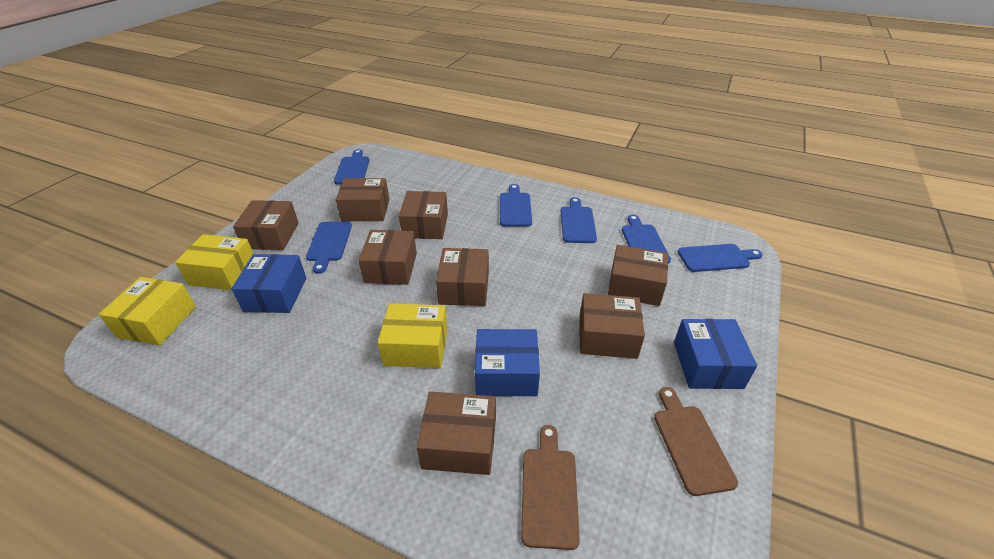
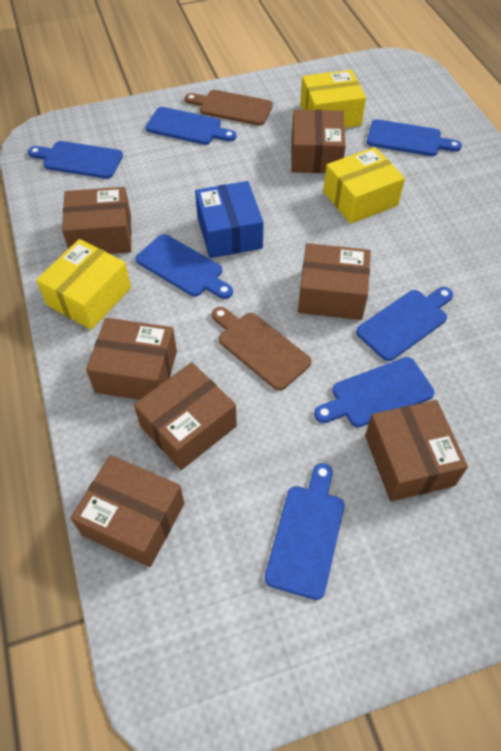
blue box: 3 -> 1
blue cutting board: 6 -> 7
brown box: 8 -> 7

